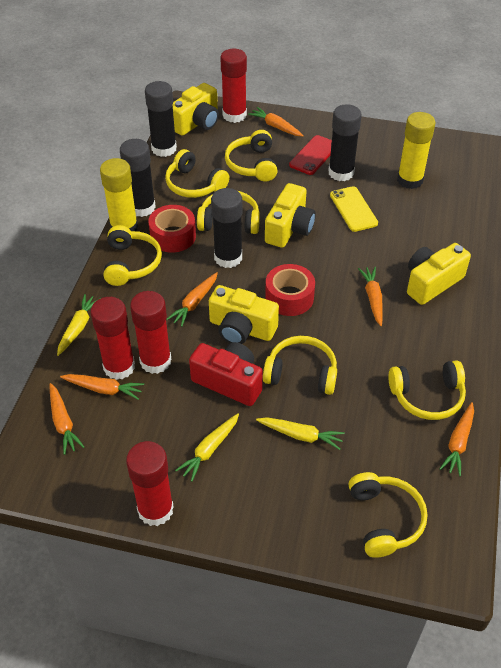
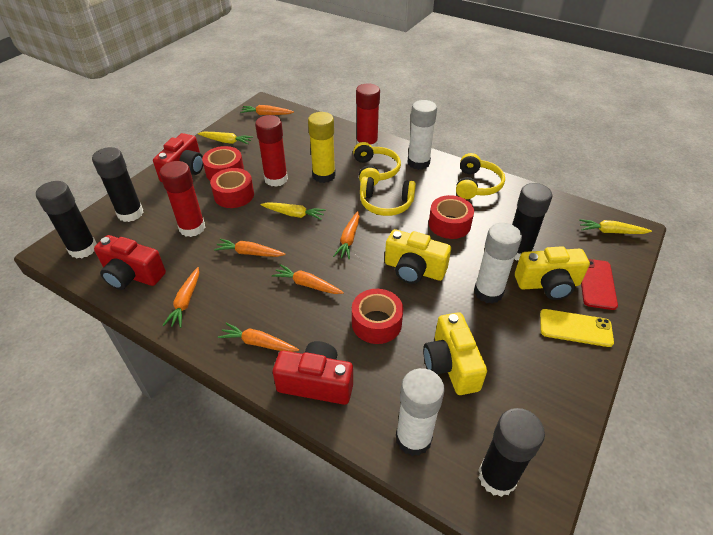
red camera: 1 -> 3
red glue stick: 4 -> 3
red tape: 2 -> 4
white glue stick: 0 -> 3
yellow camera: 4 -> 3
yellow glue stick: 2 -> 1
yellow headphones: 7 -> 3

